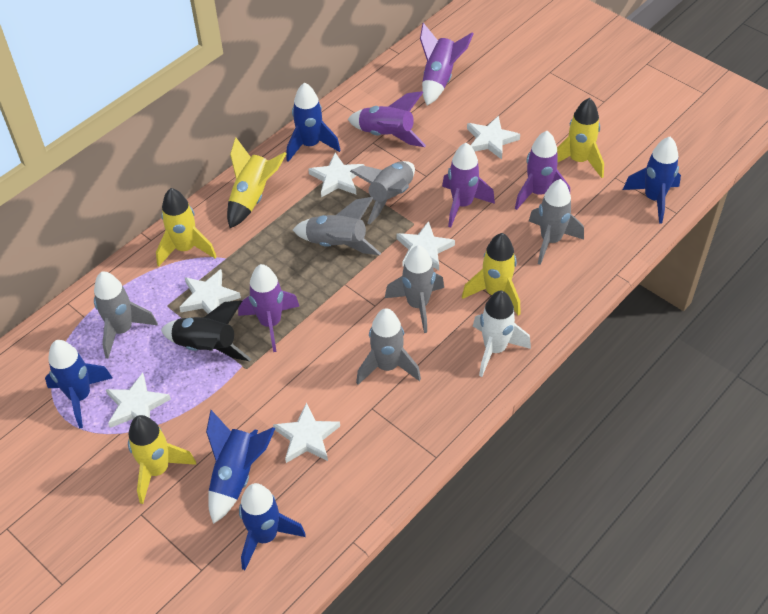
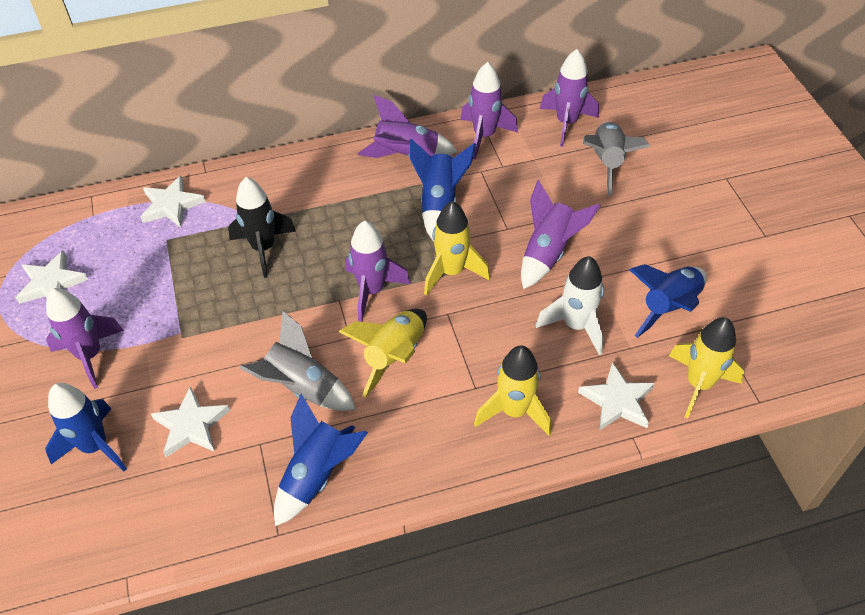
blue rocket: 5 -> 4
grey rocket: 6 -> 2
purple rocket: 5 -> 6
white star: 6 -> 4
yellow rocket: 5 -> 4

